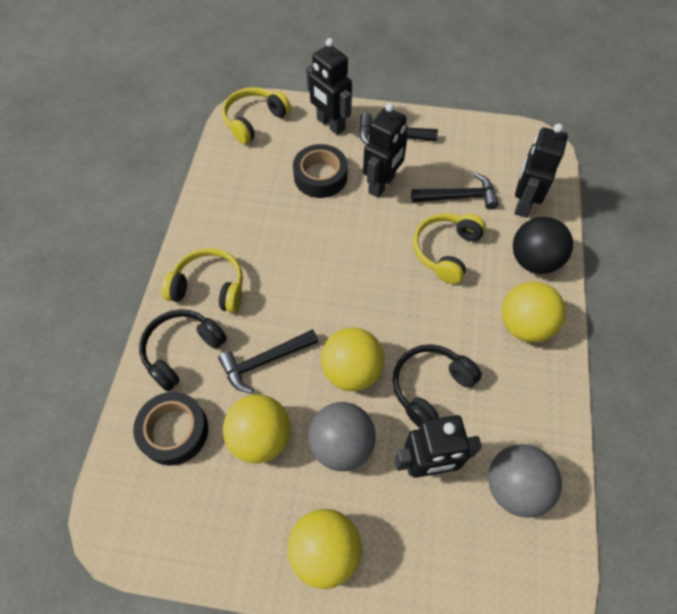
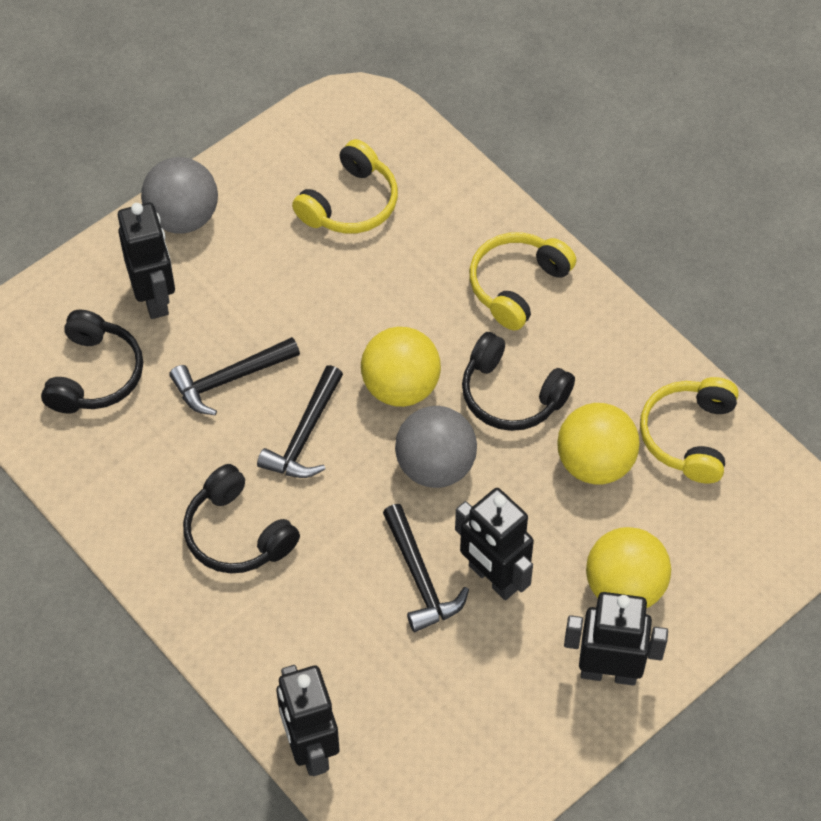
black ball: 1 -> 0
black headphones: 2 -> 3
black tape: 2 -> 0
yellow ball: 4 -> 3

